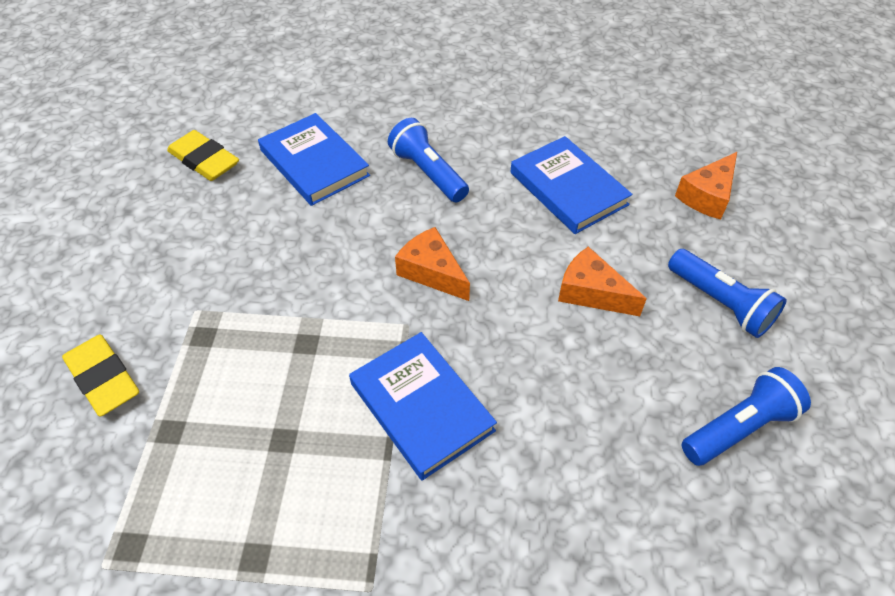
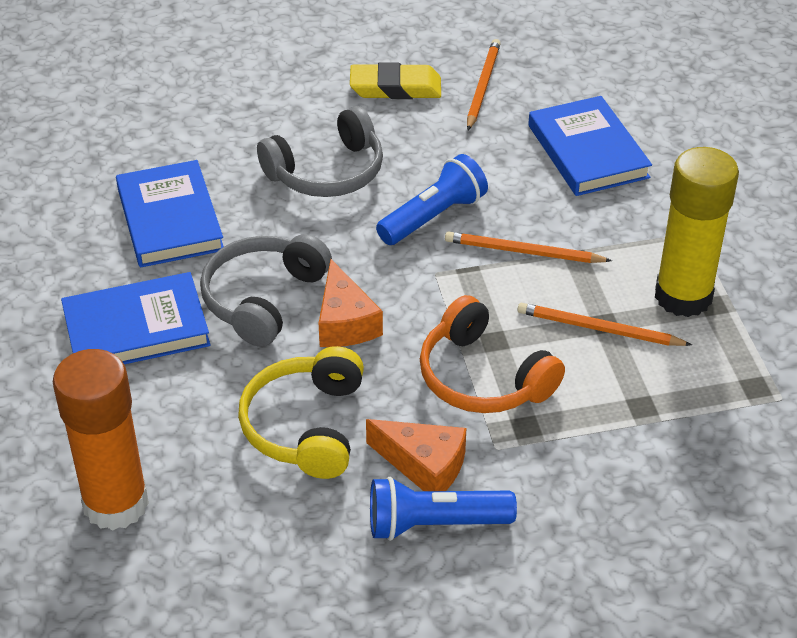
blue flashlight: 3 -> 2
grey headphones: 0 -> 2
orange cheese: 3 -> 2
orange glue stick: 0 -> 1
orange headphones: 0 -> 1
orange pencil: 0 -> 3
yellow eraser: 2 -> 1
yellow glue stick: 0 -> 1
yellow headphones: 0 -> 1

